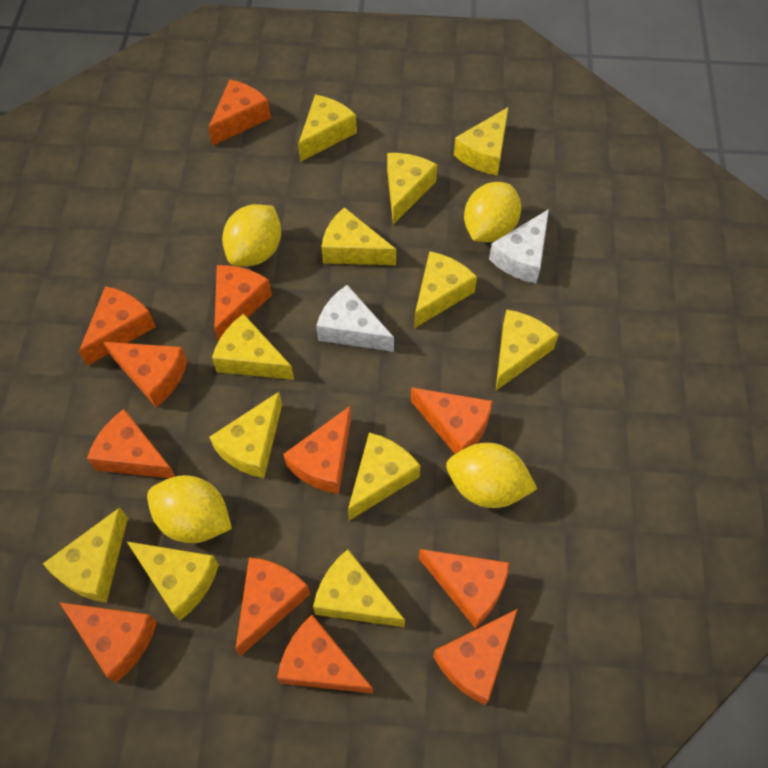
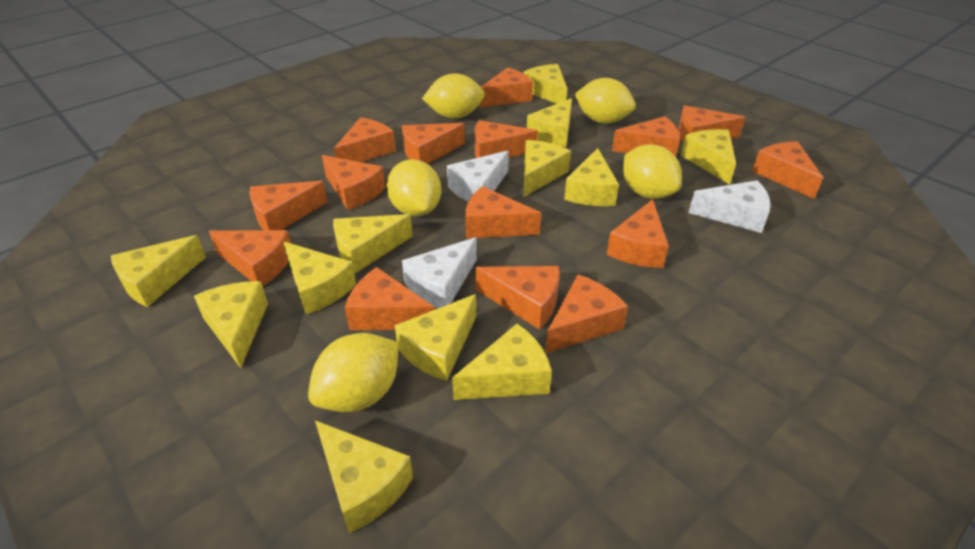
orange cheese: 12 -> 15
white cheese: 2 -> 3
yellow lemon: 4 -> 5

